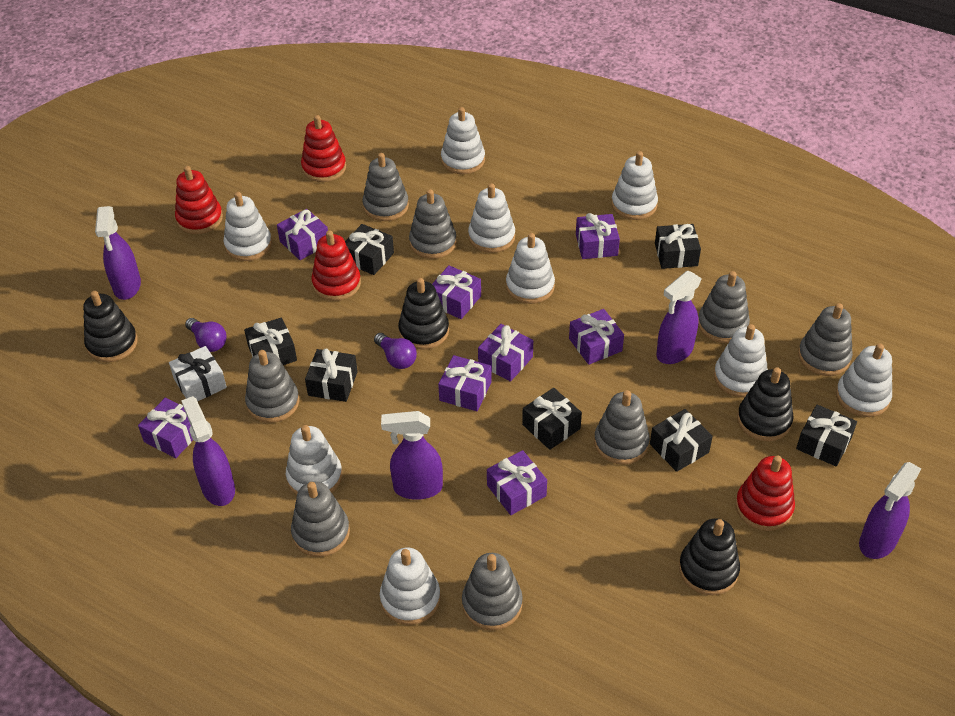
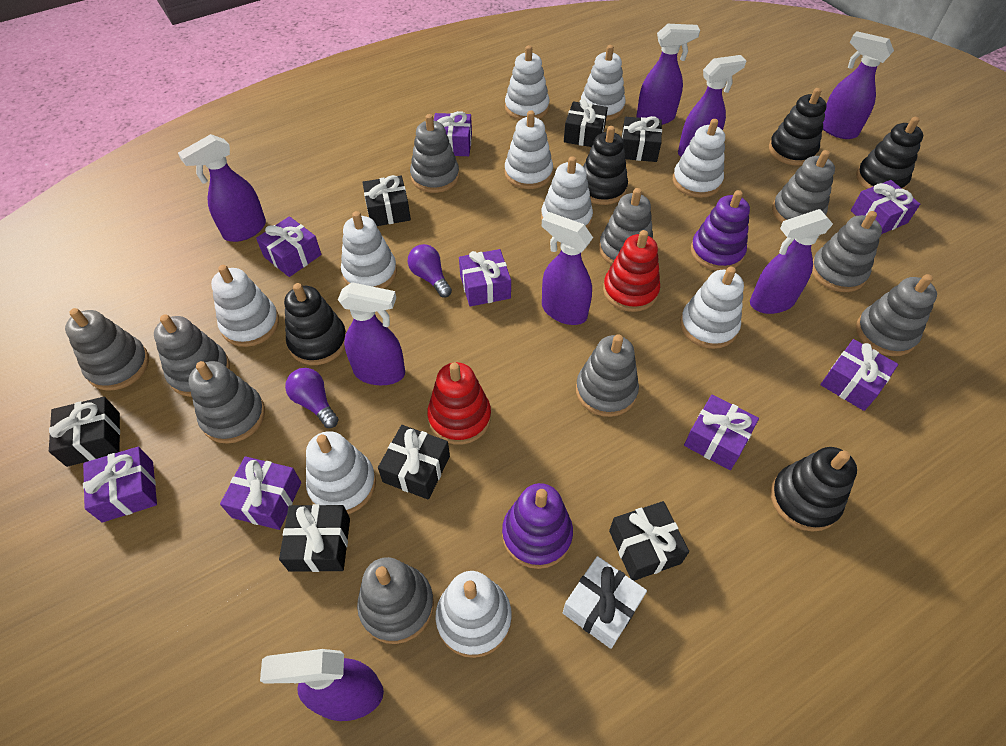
black stacking toy: 4 -> 5
grey stacking toy: 8 -> 10
purple spray bottle: 5 -> 8
purple stacking toy: 0 -> 2
red stacking toy: 4 -> 2
white stacking toy: 9 -> 10

